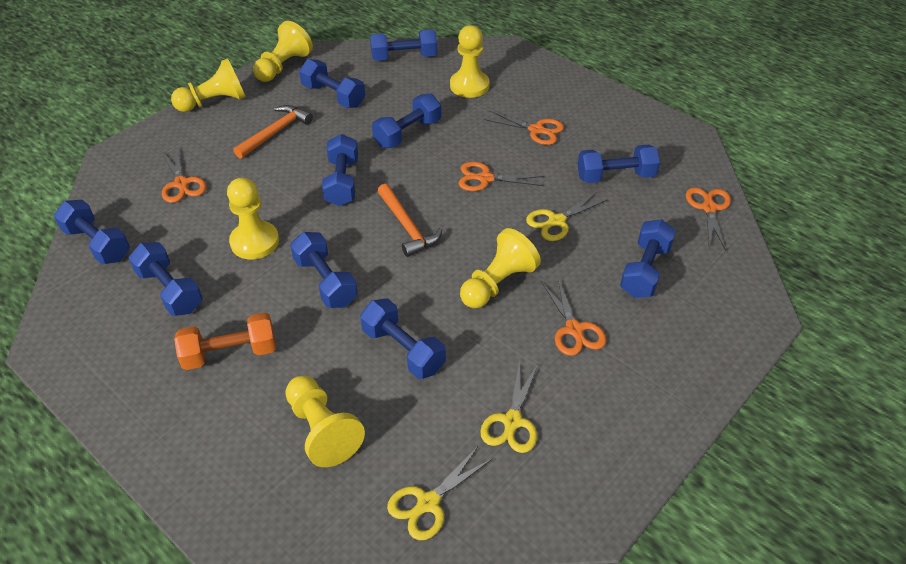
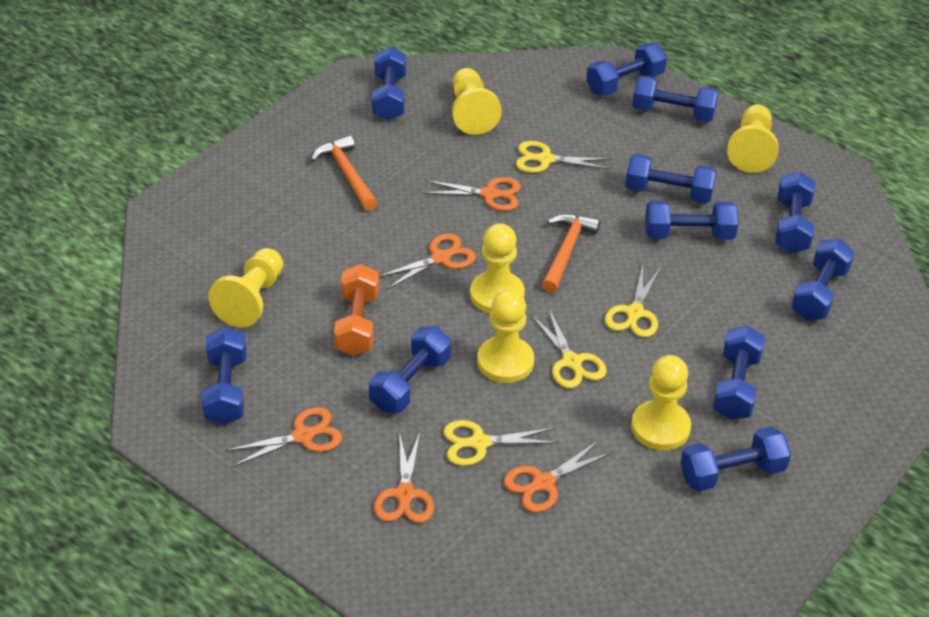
blue dumbbell: 10 -> 11
yellow scissors: 3 -> 4

